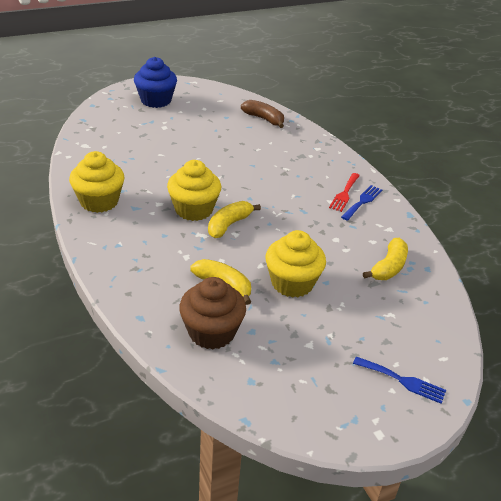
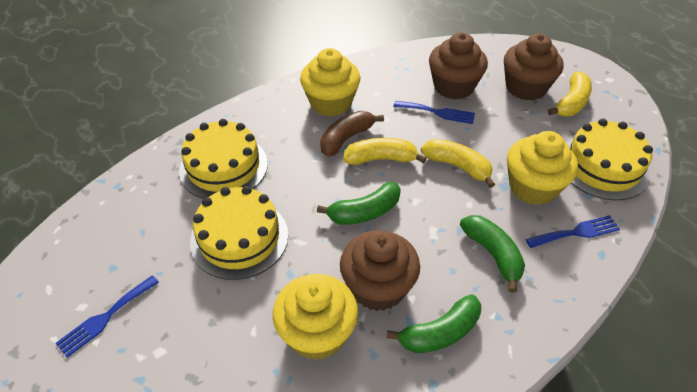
blue cupcake: 1 -> 0
blue fork: 2 -> 3
brown cupcake: 1 -> 3
green banana: 0 -> 3
red fork: 1 -> 0
yellow cake: 0 -> 3

